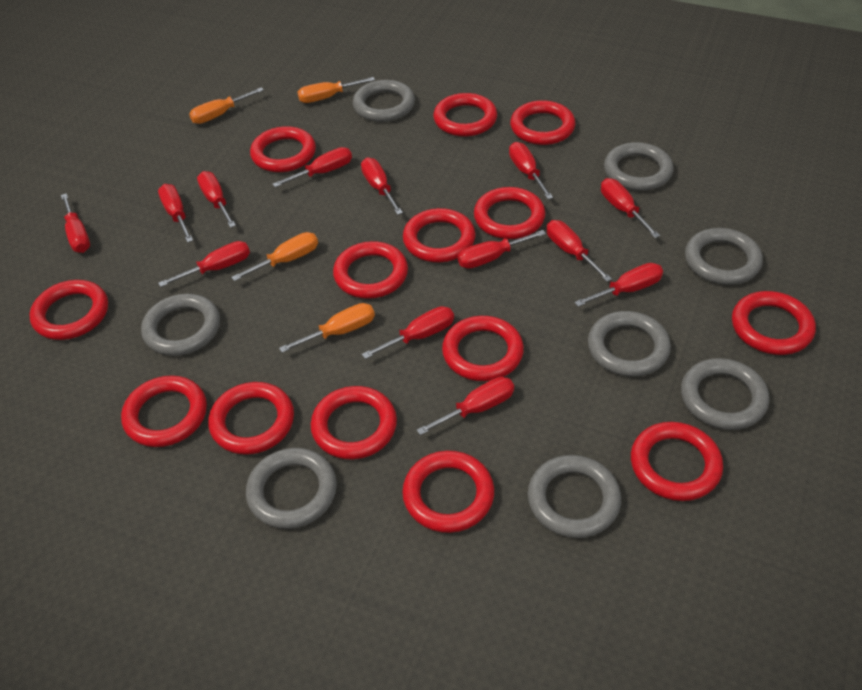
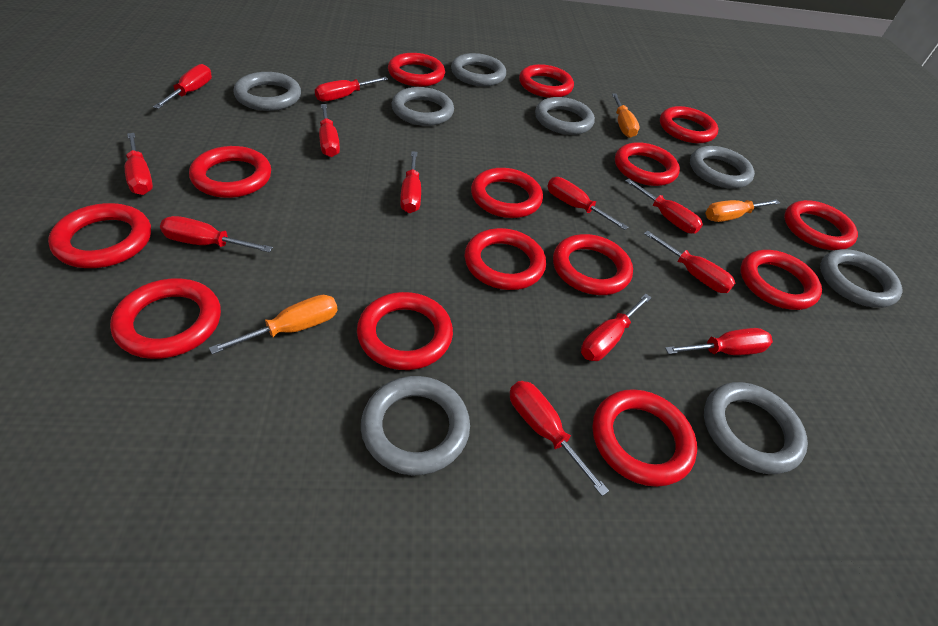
orange screwdriver: 4 -> 3
red screwdriver: 13 -> 12

